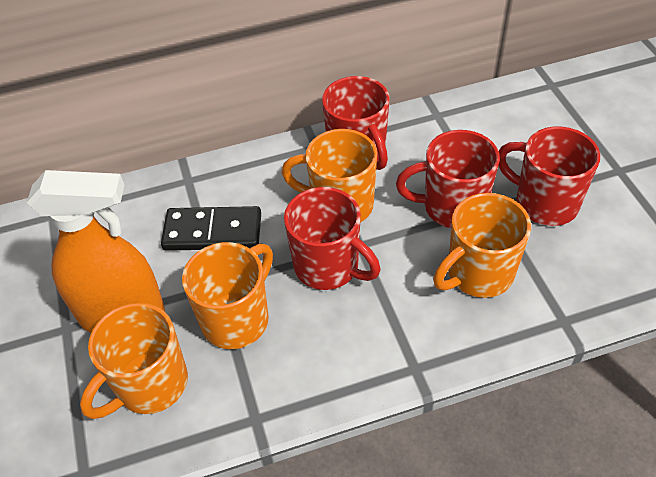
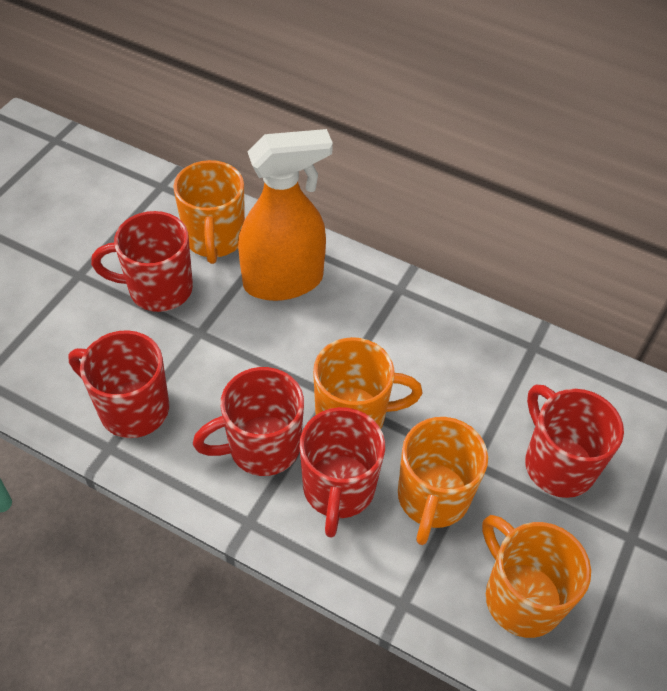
black domino: 1 -> 0
red mug: 4 -> 5

